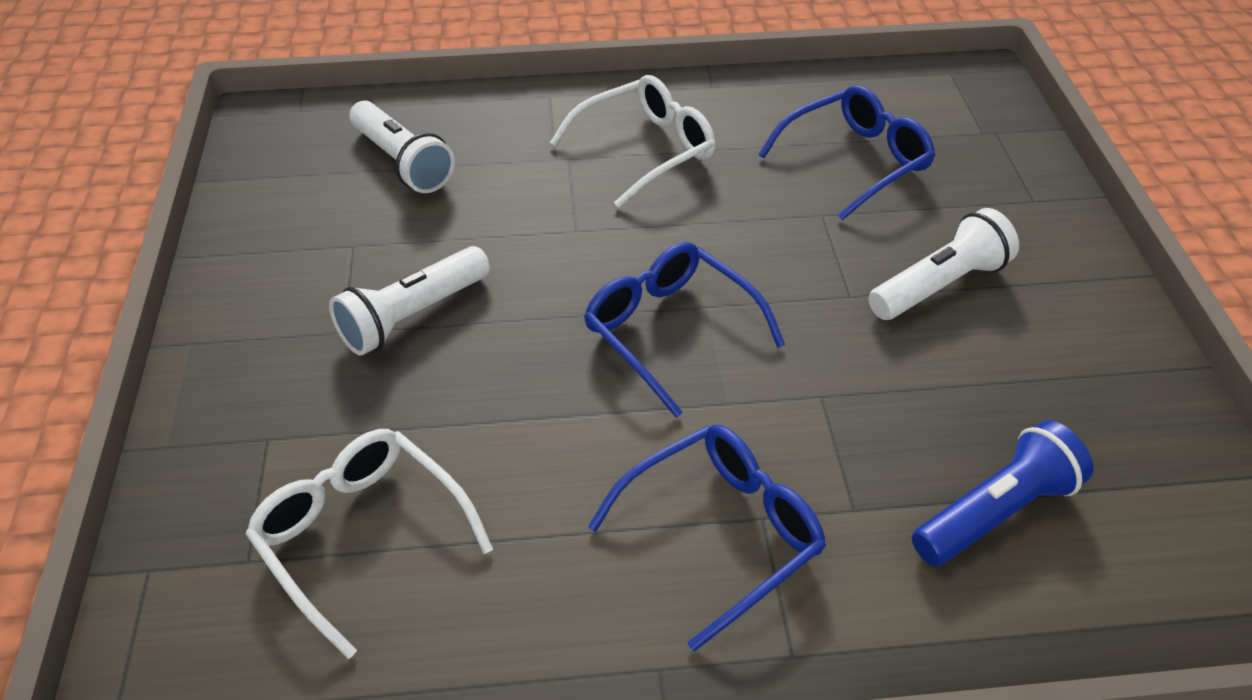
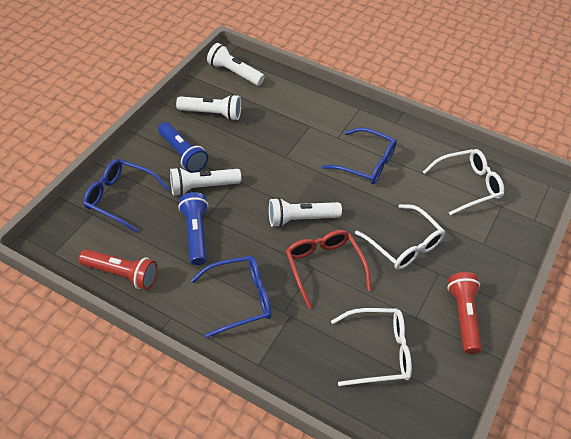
blue flashlight: 1 -> 2
red flashlight: 0 -> 2
red glasses: 0 -> 1
white flashlight: 3 -> 4
white glasses: 2 -> 3

